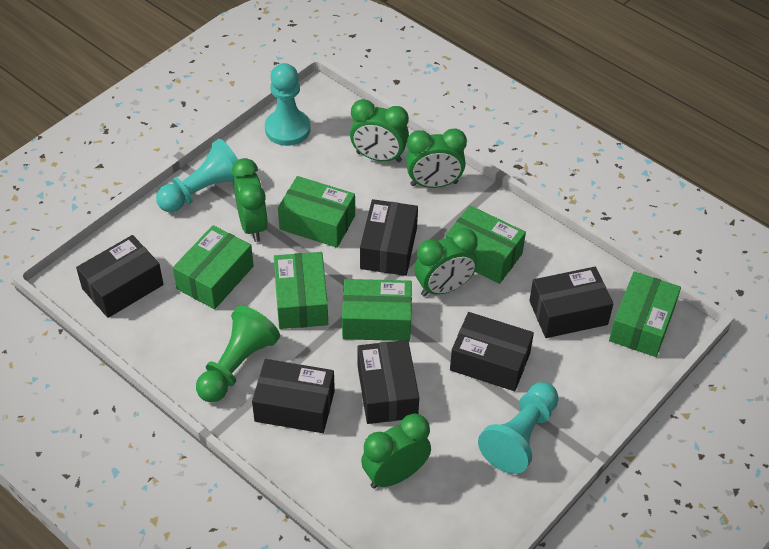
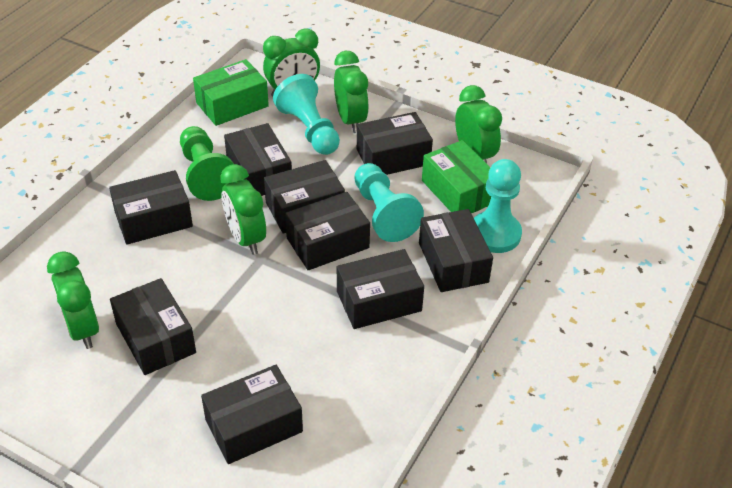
black box: 6 -> 9
green box: 6 -> 2

